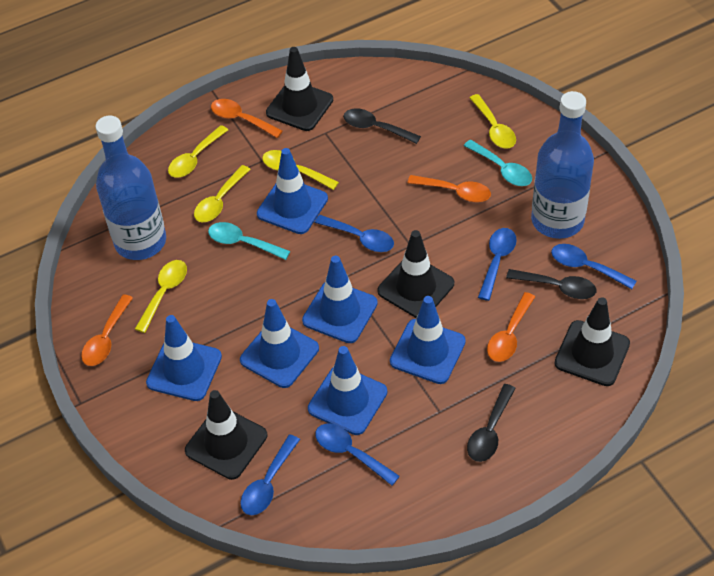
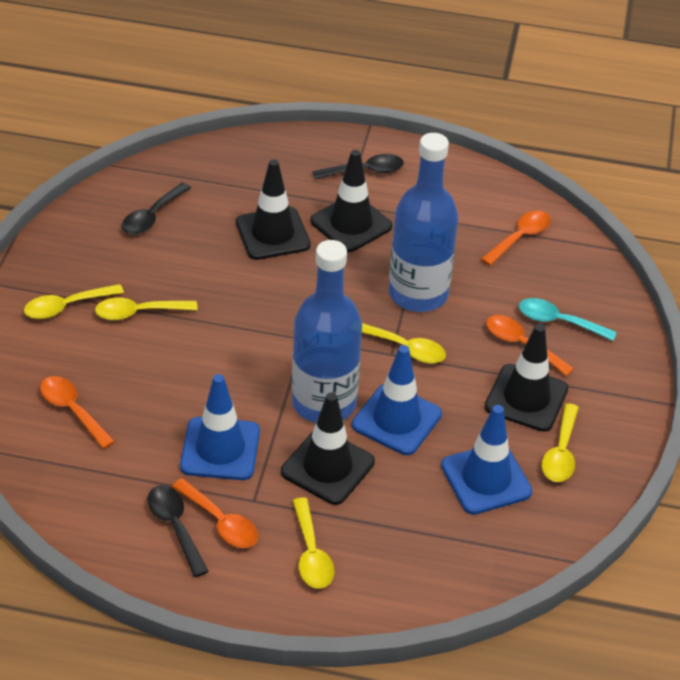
blue spoon: 5 -> 0
blue traffic cone: 6 -> 3
turquoise spoon: 2 -> 1

